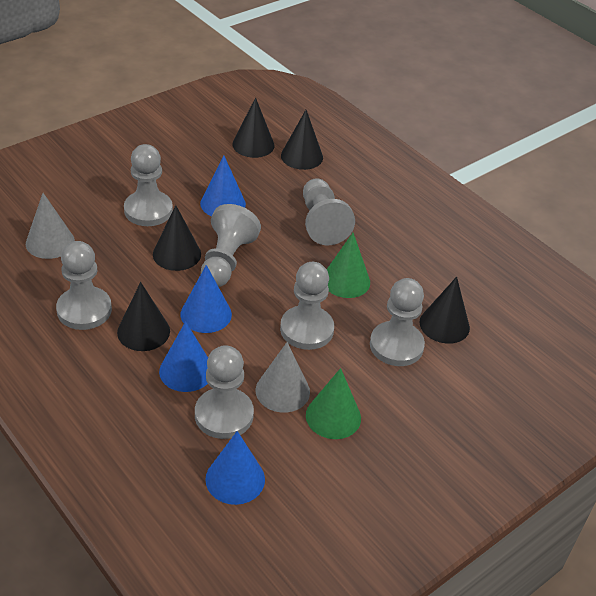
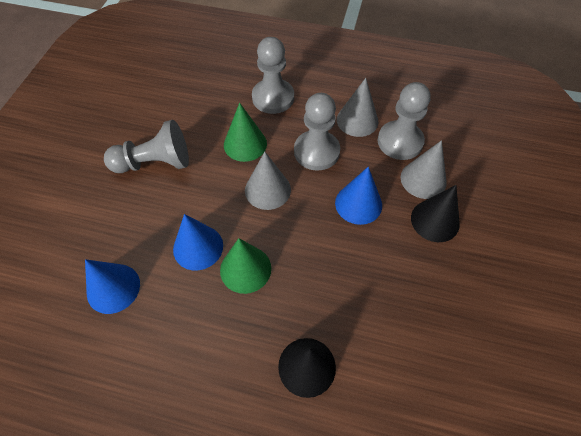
black cone: 5 -> 2
blue cone: 4 -> 3
grey cone: 2 -> 3
grey pawn: 7 -> 4

